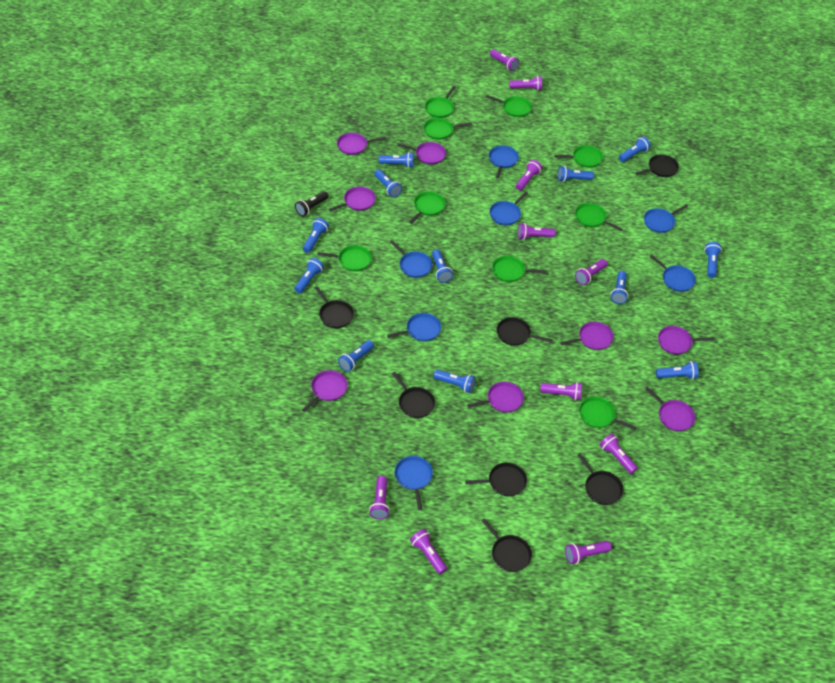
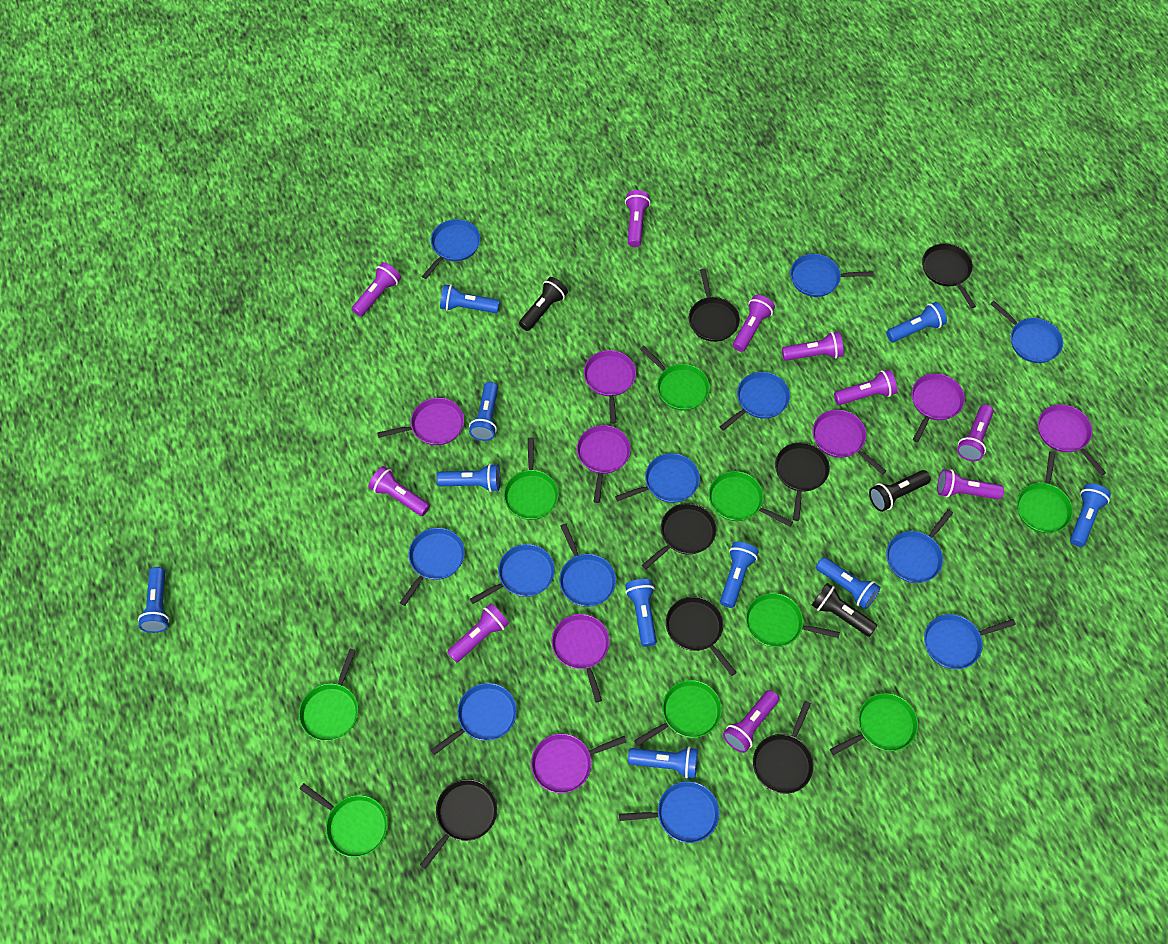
black flashlight: 1 -> 3
blue flashlight: 12 -> 10
blue pan: 7 -> 12

